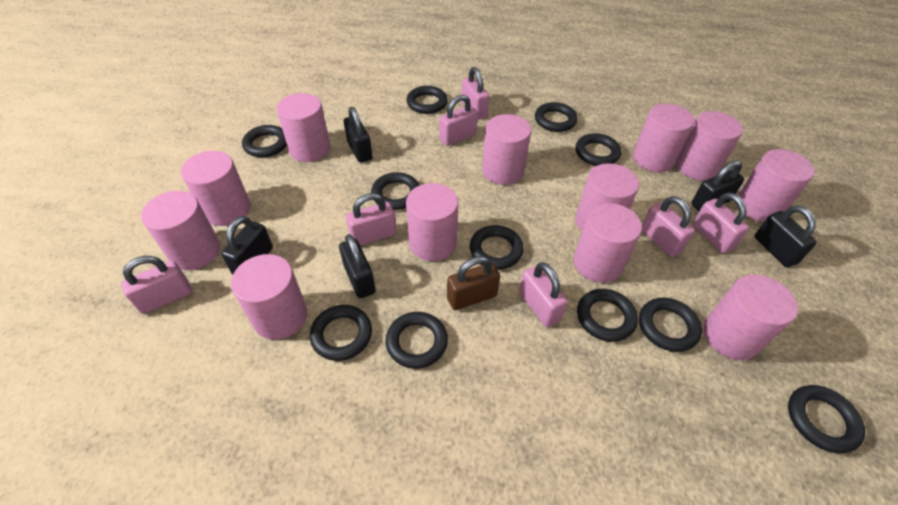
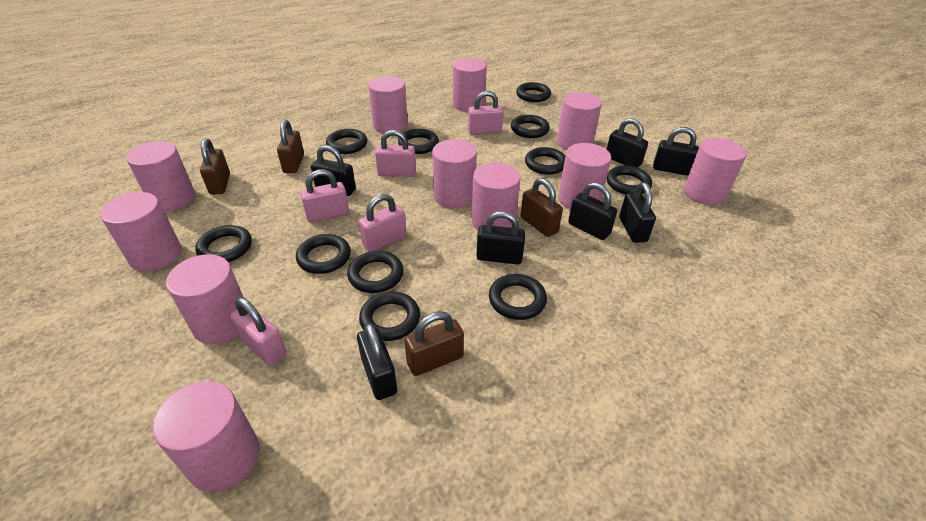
black padlock: 5 -> 7
brown padlock: 1 -> 4
pink cylinder: 12 -> 11
pink padlock: 7 -> 5

